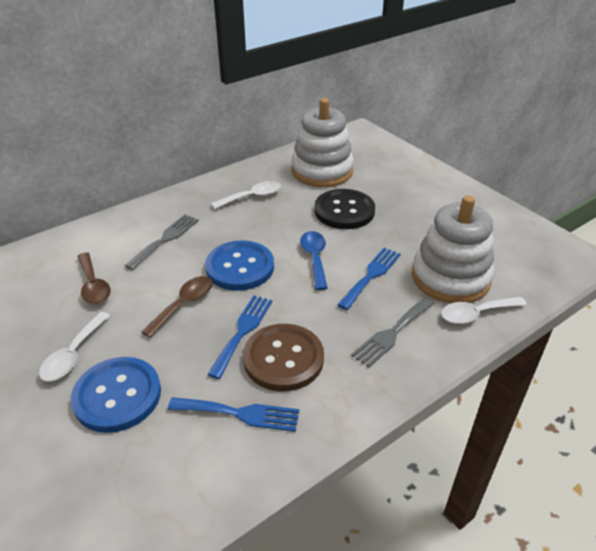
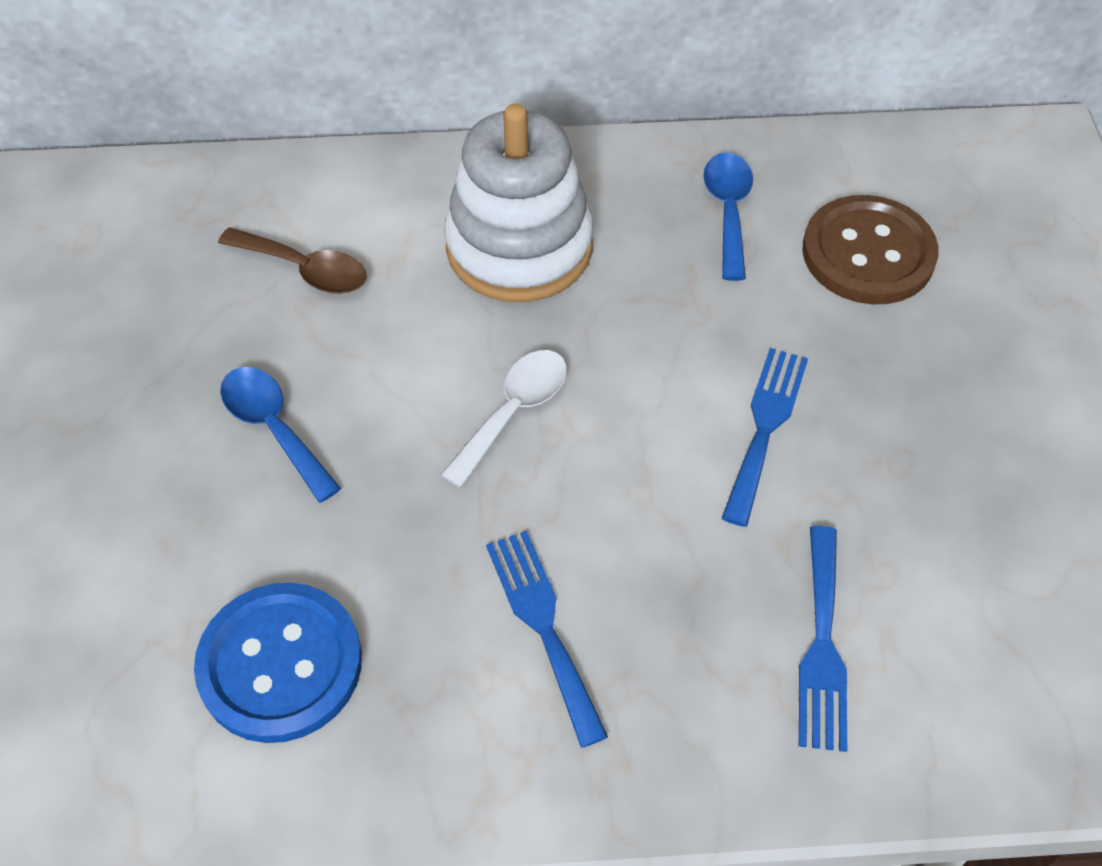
black button: 1 -> 0
blue button: 2 -> 1
blue spoon: 1 -> 2
brown spoon: 2 -> 1
grey fork: 2 -> 0
white spoon: 3 -> 1
white stacking toy: 2 -> 1

